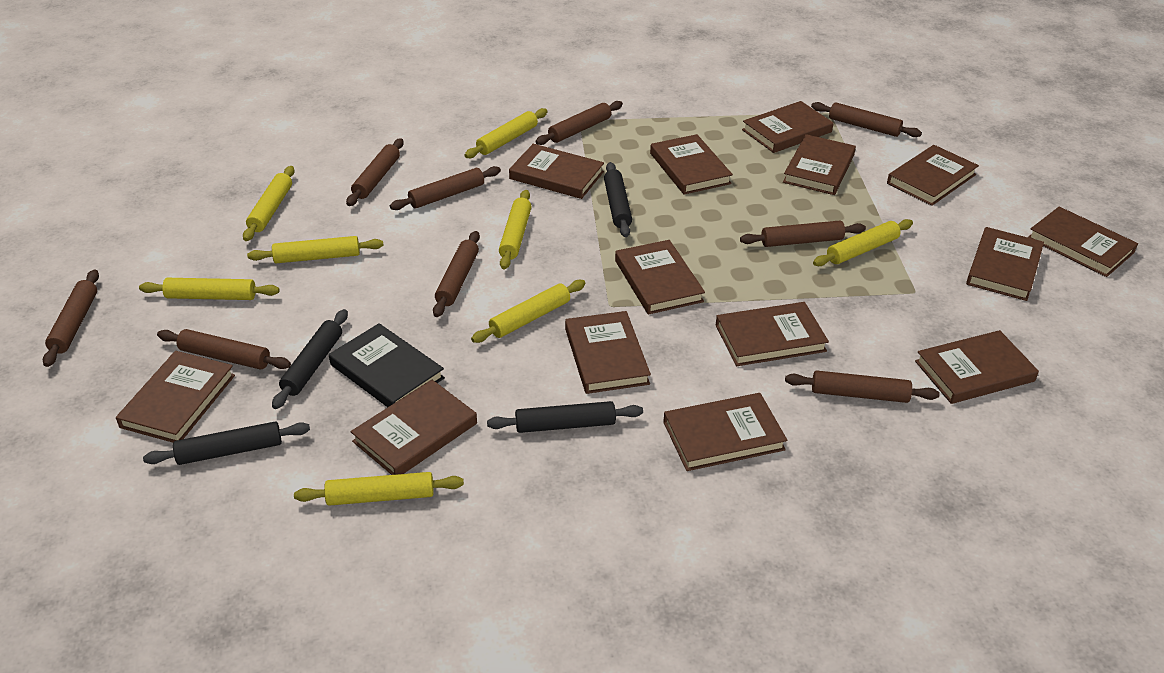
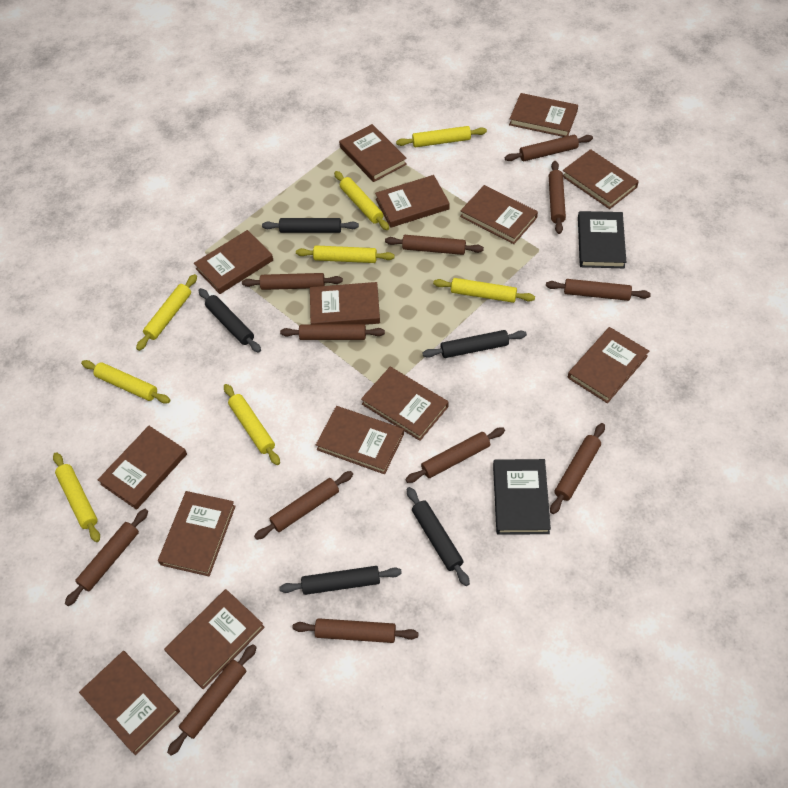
black book: 1 -> 2
black rolling pin: 4 -> 5
brown rolling pin: 9 -> 12

